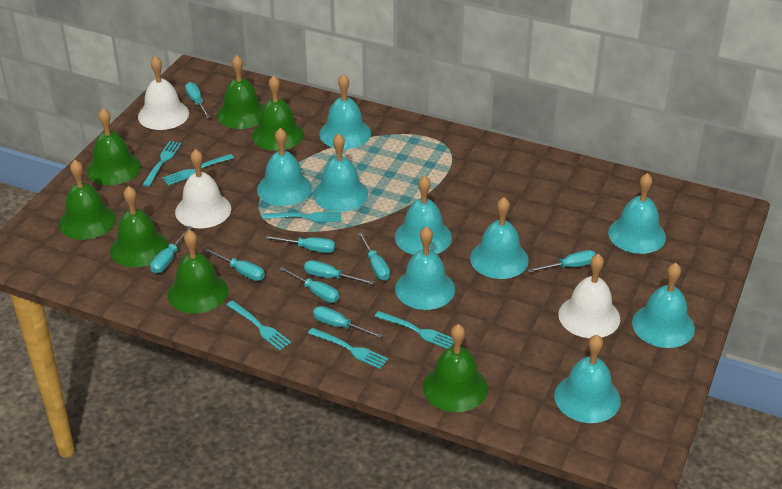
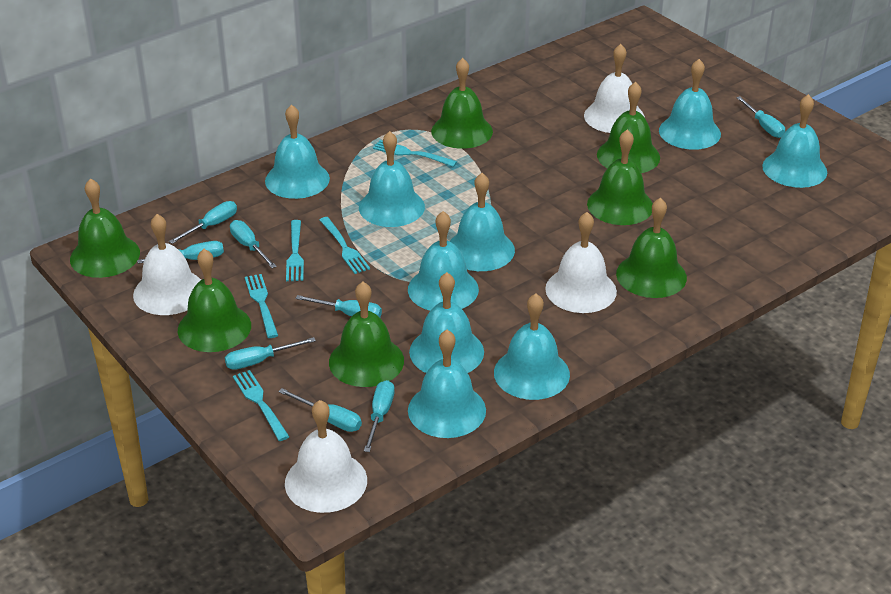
turquoise fork: 6 -> 5
turquoise screwdriver: 9 -> 8
white bell: 3 -> 4

